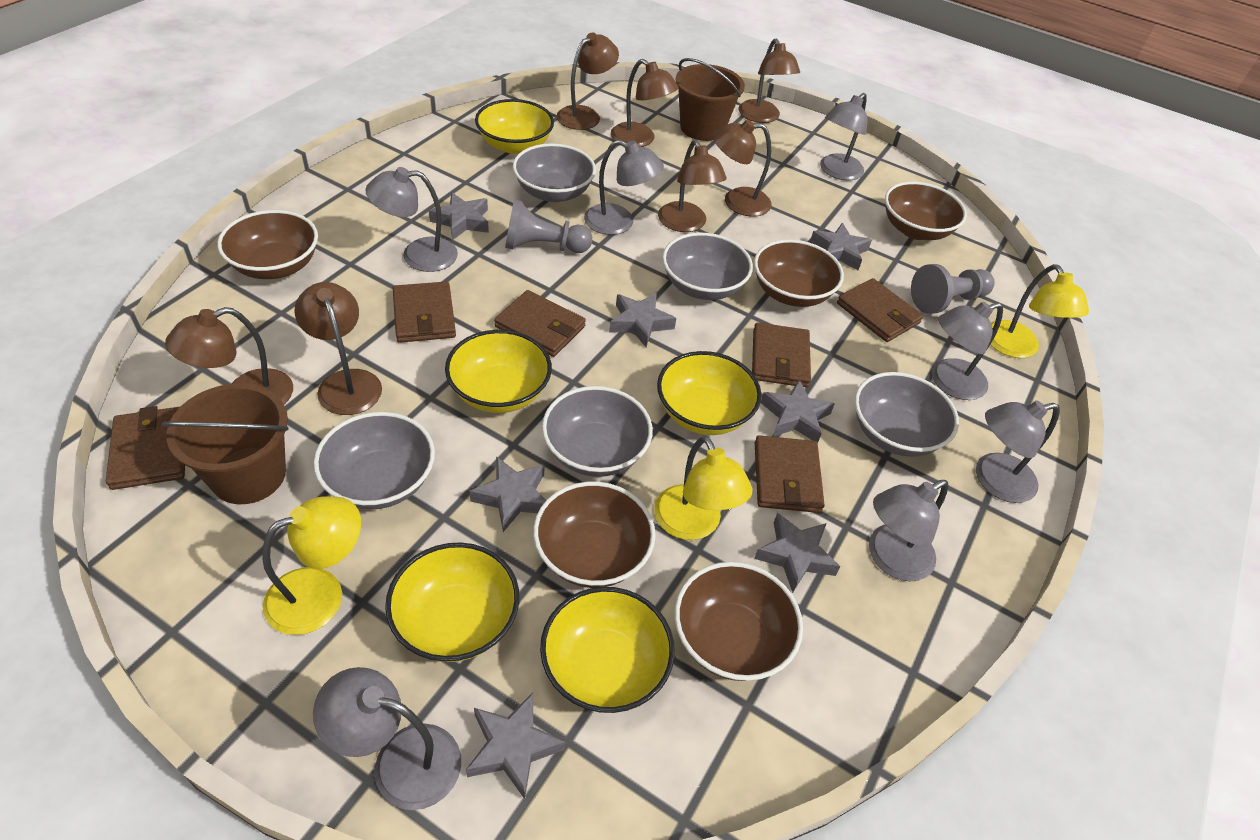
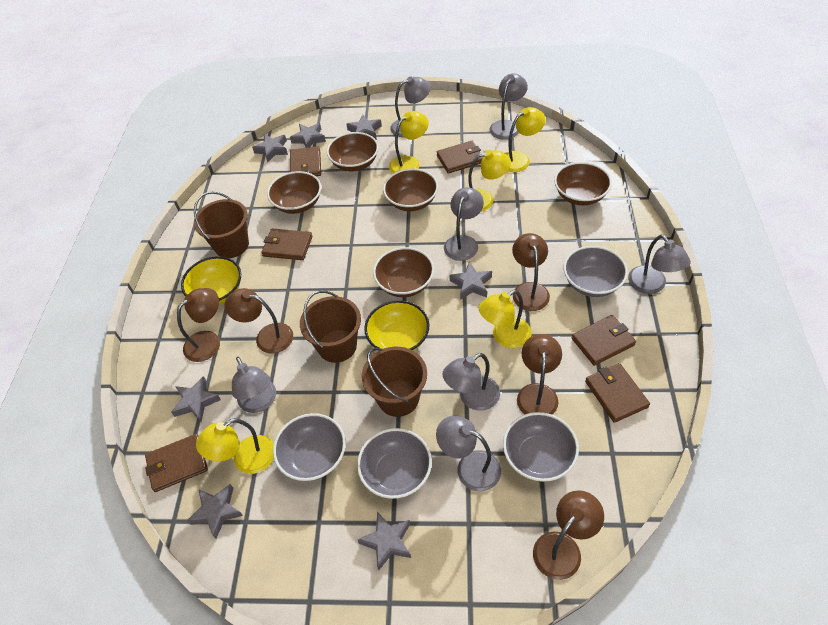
brown bucket: 2 -> 3
brown lamp: 7 -> 5
grey bowl: 5 -> 4
grey pawn: 2 -> 0
yellow bowl: 5 -> 2
yellow lamp: 3 -> 5

